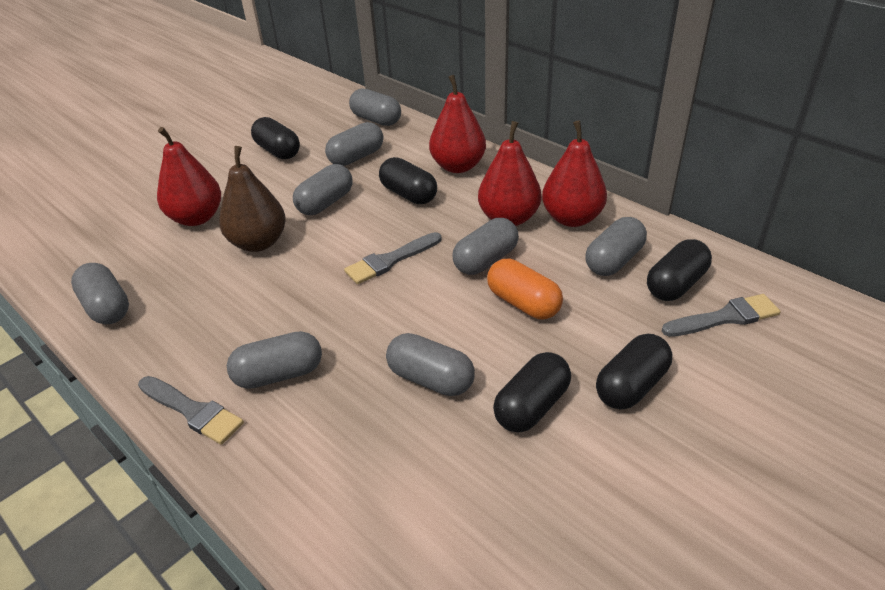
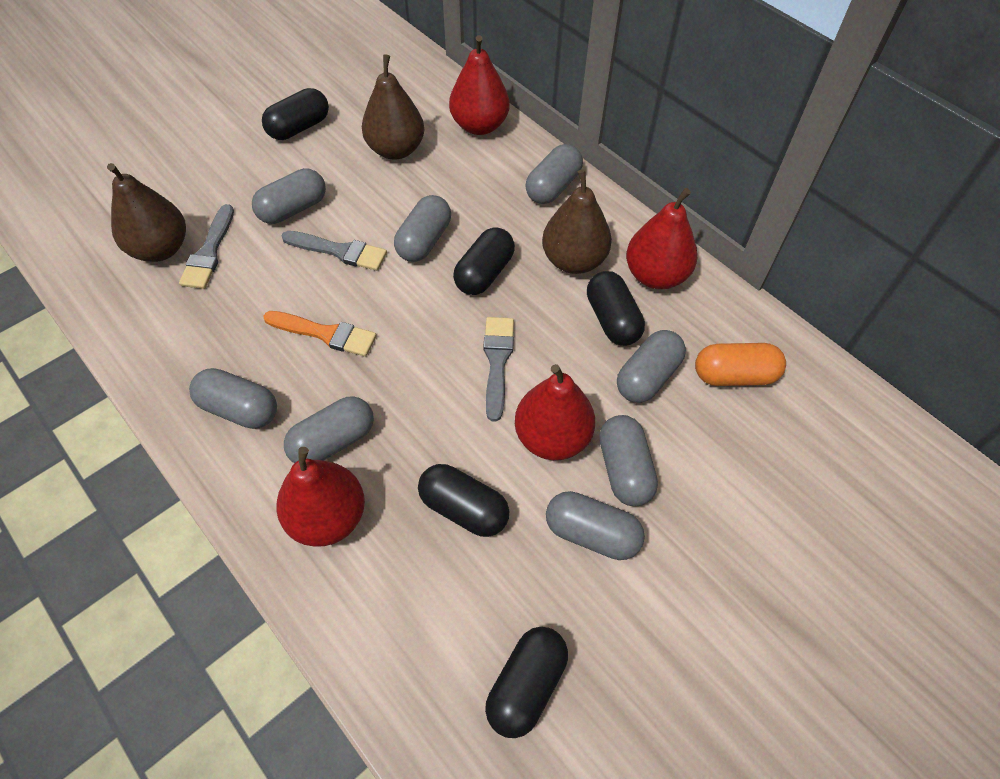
brown pear: 1 -> 3
orange brush: 0 -> 1

